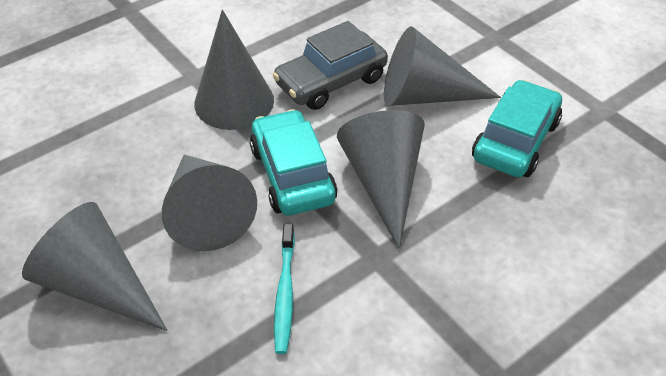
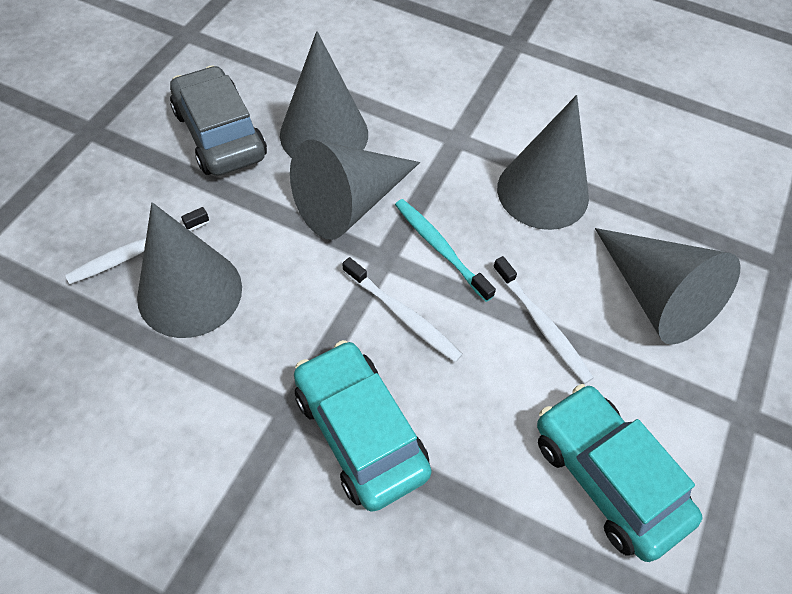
white toothbrush: 0 -> 3

